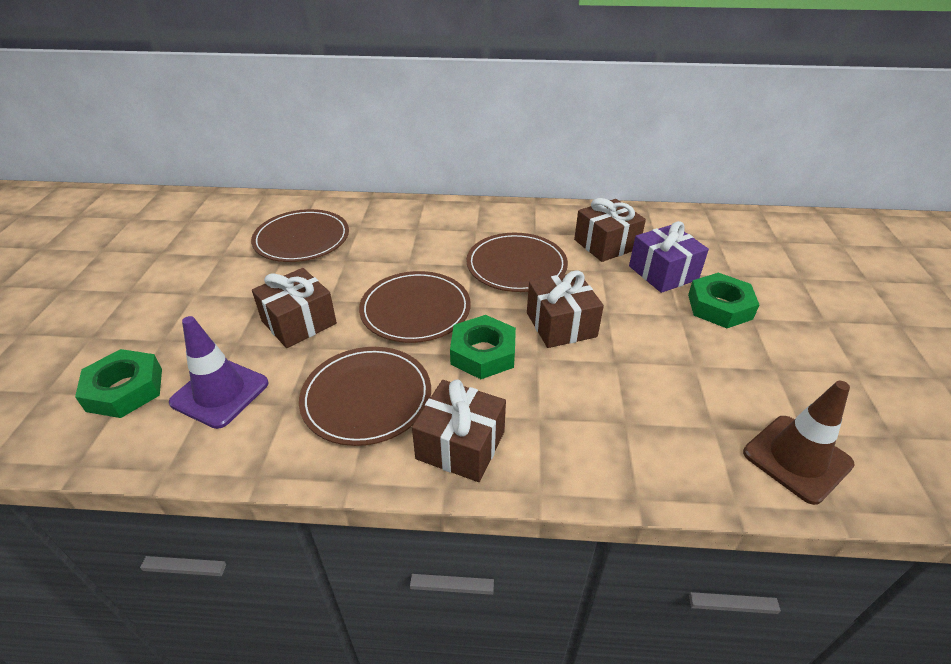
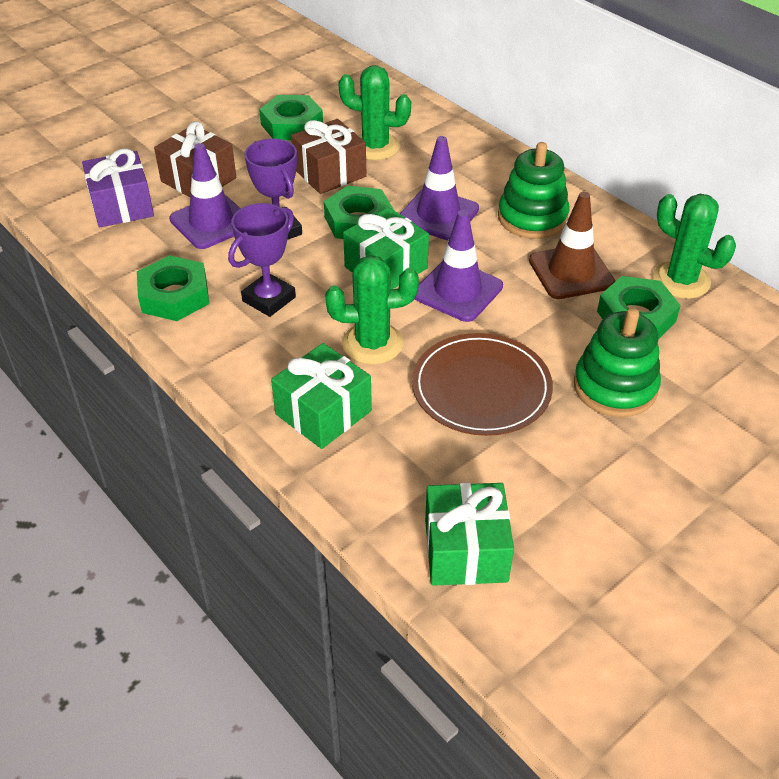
brown gift: 4 -> 2
brown plate: 4 -> 1
green cactus: 0 -> 3
green gift: 0 -> 3
green nut: 3 -> 4
green stacking toy: 0 -> 2
purple traffic cone: 1 -> 3
purple trophy: 0 -> 2

